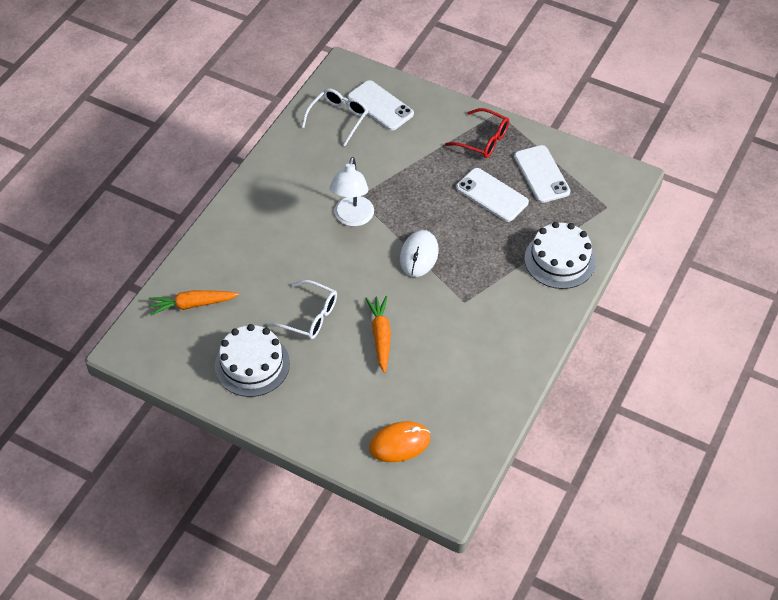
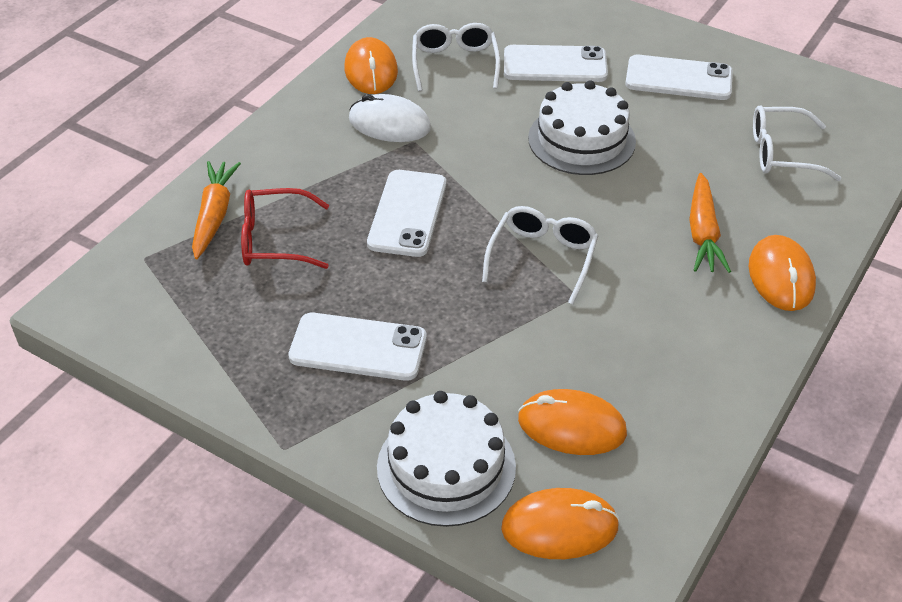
orange mouse: 1 -> 4
white glasses: 2 -> 3
white lamp: 1 -> 0
white phone: 3 -> 4

